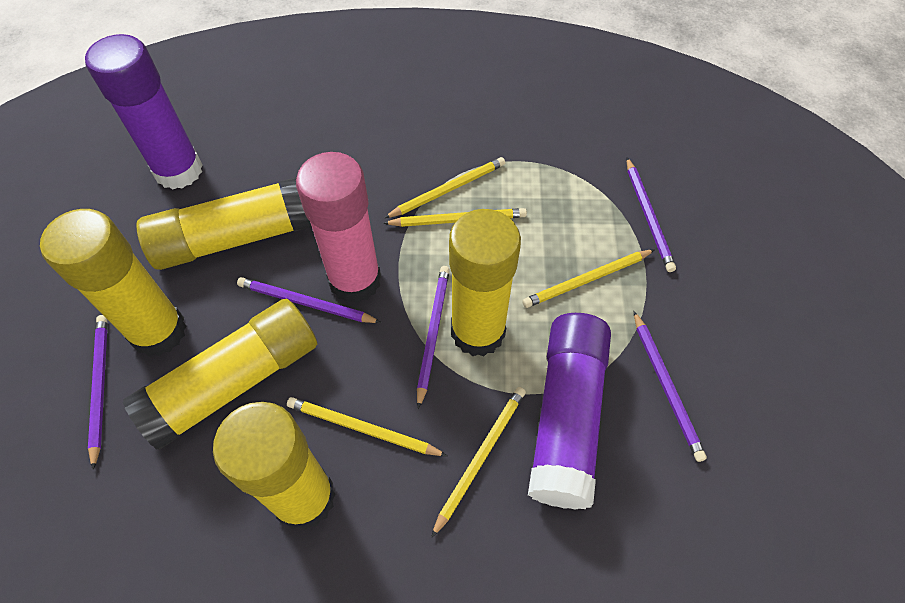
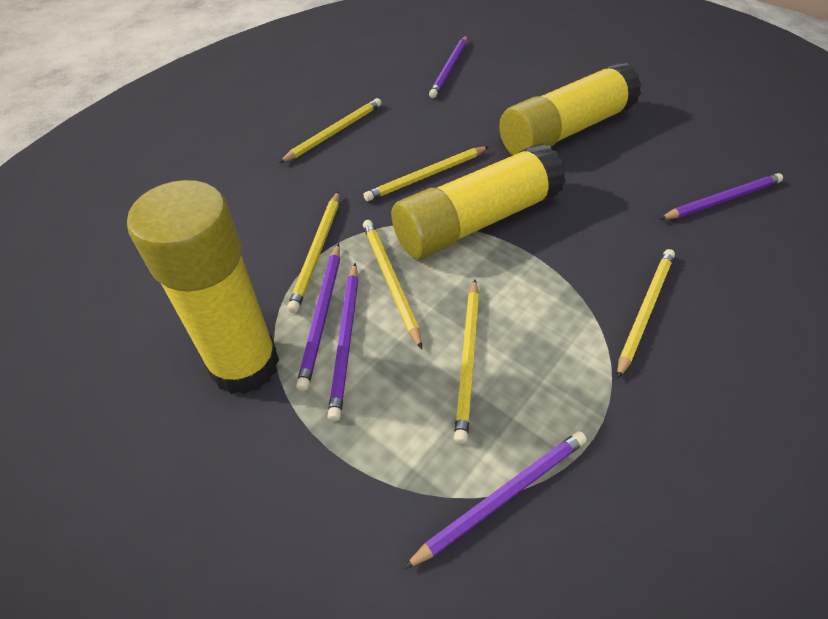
pink glue stick: 1 -> 0
purple glue stick: 2 -> 0
yellow glue stick: 5 -> 3
yellow pencil: 5 -> 6

